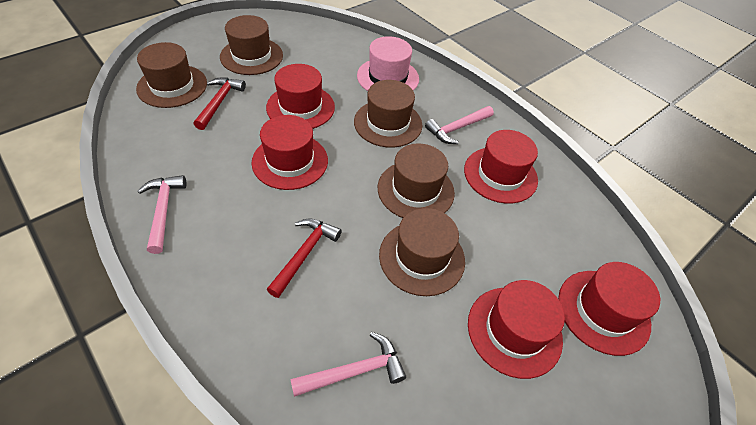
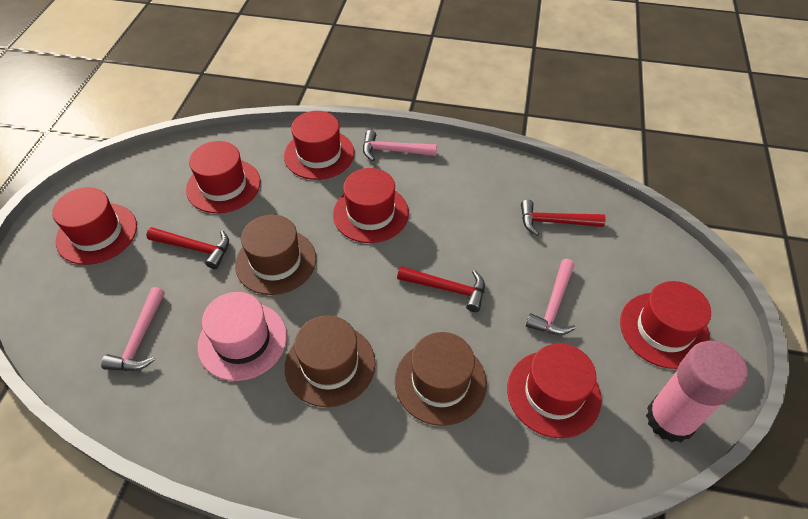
brown hat: 5 -> 3
pink glue stick: 0 -> 1
red hammer: 2 -> 3
red hat: 5 -> 6

